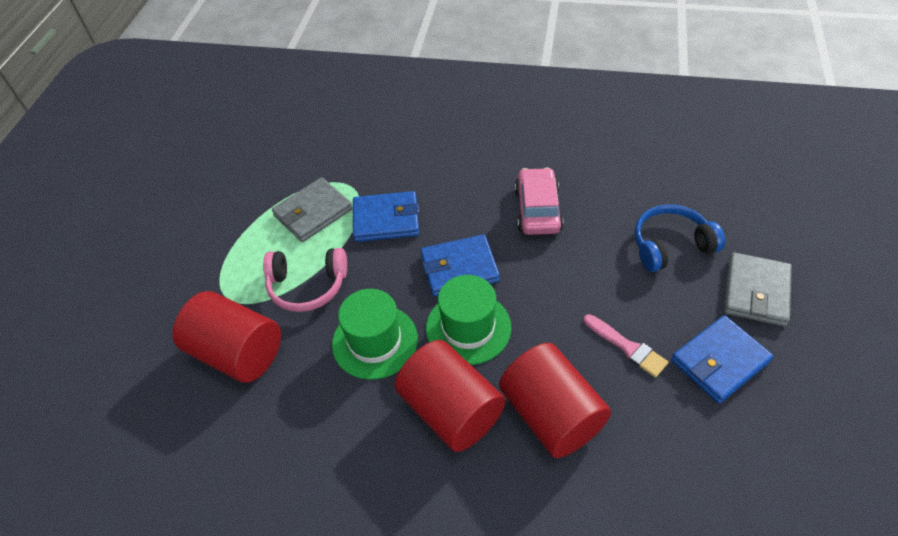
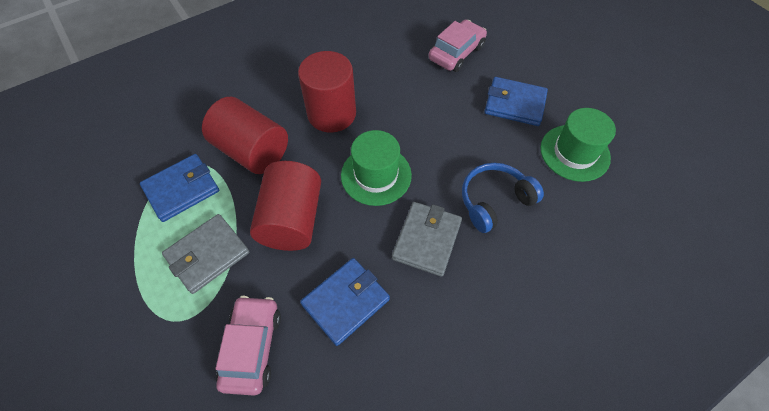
pink brush: 1 -> 0
pink car: 1 -> 2
pink headphones: 1 -> 0

